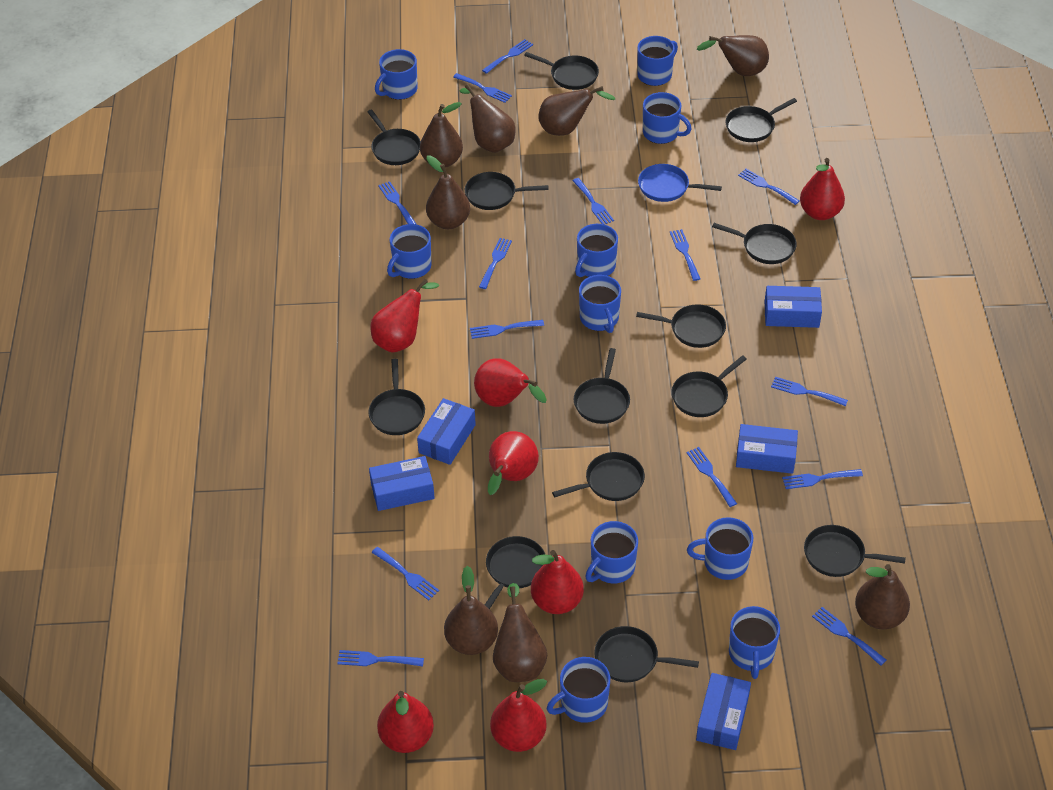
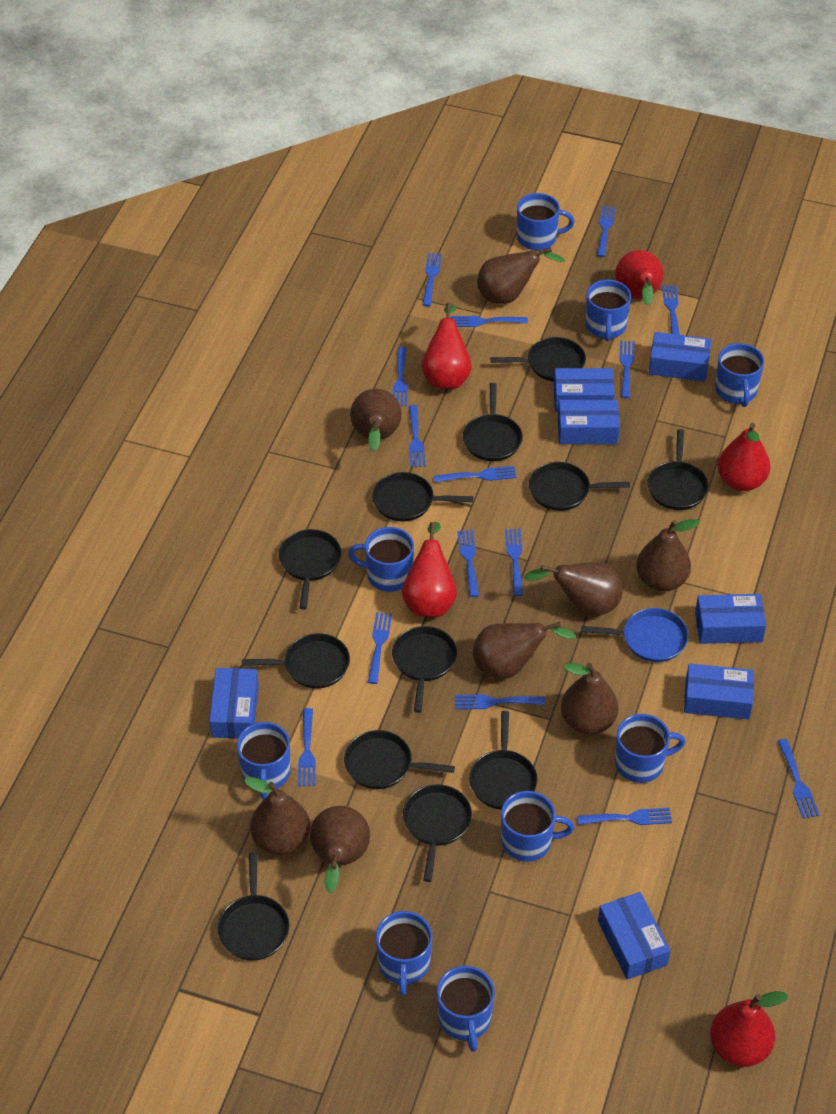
black pan: 13 -> 12
blue box: 5 -> 7
blue fork: 14 -> 15
blue mug: 10 -> 9
red pear: 7 -> 5

